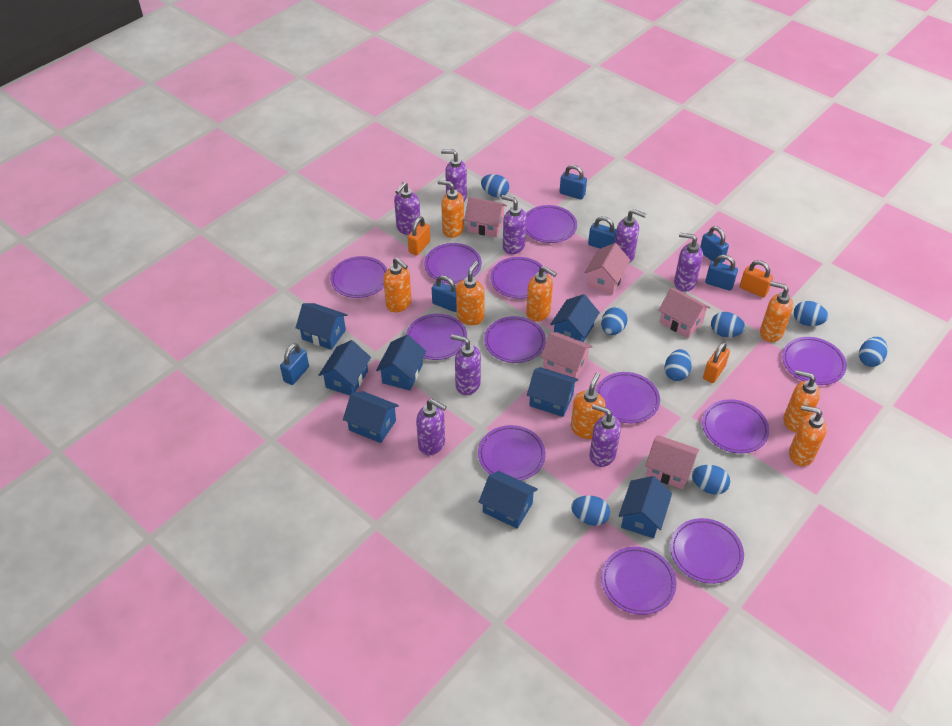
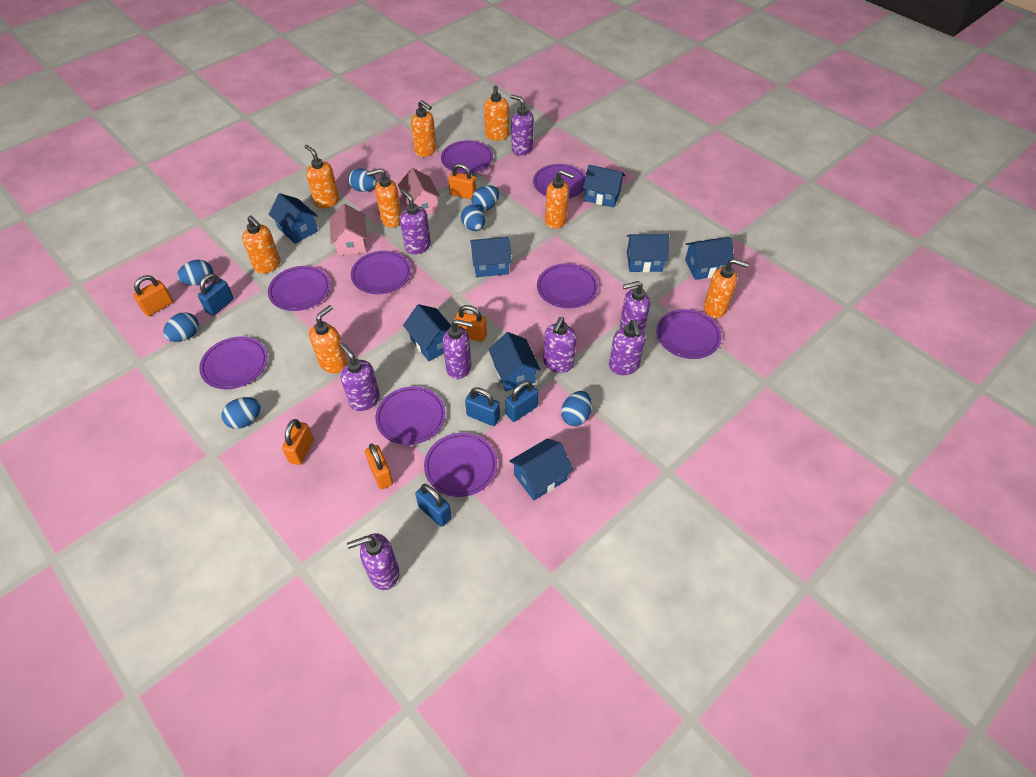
blue egg: 8 -> 7
blue padlock: 6 -> 4
orange padlock: 3 -> 5
pink house: 5 -> 2
purple plate: 12 -> 9

